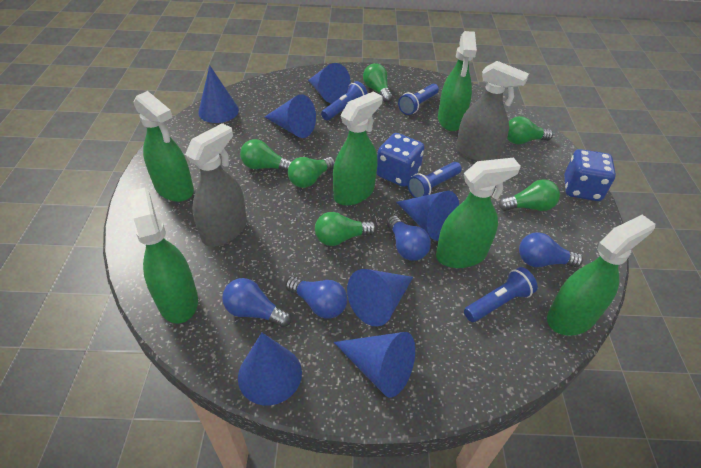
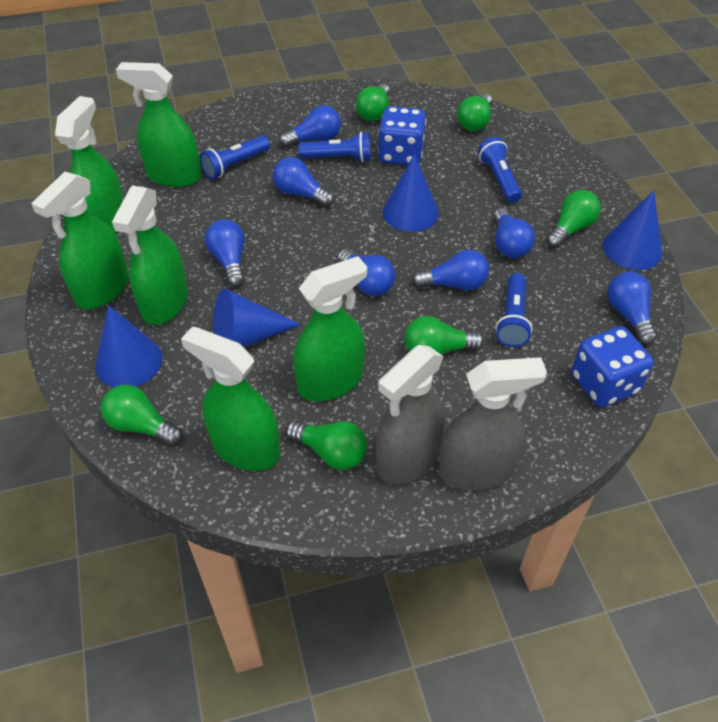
blue cone: 7 -> 4
blue light bulb: 4 -> 7

